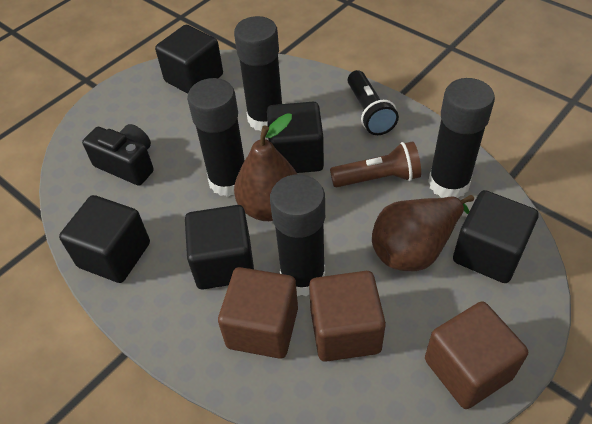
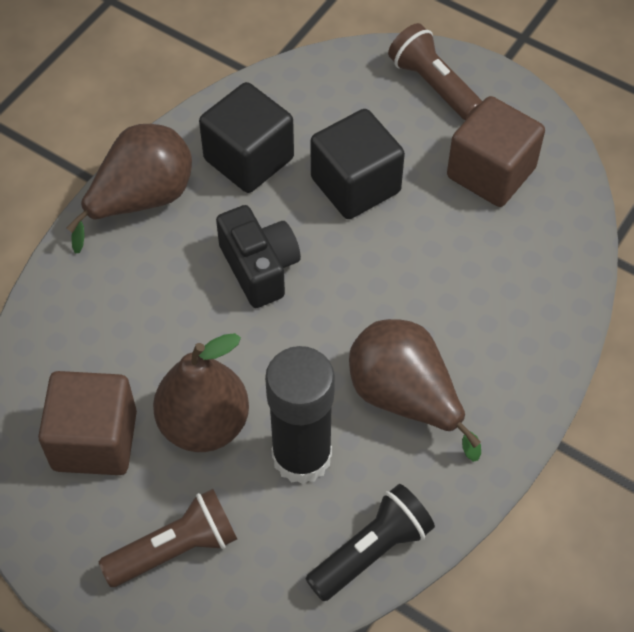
black cube: 5 -> 2
black glue stick: 4 -> 1
brown cube: 3 -> 2
brown flashlight: 1 -> 2
brown pear: 2 -> 3

